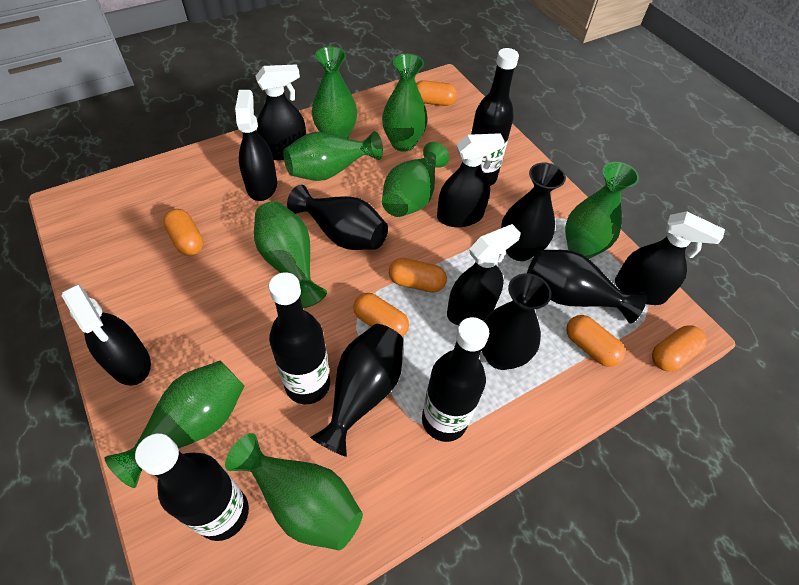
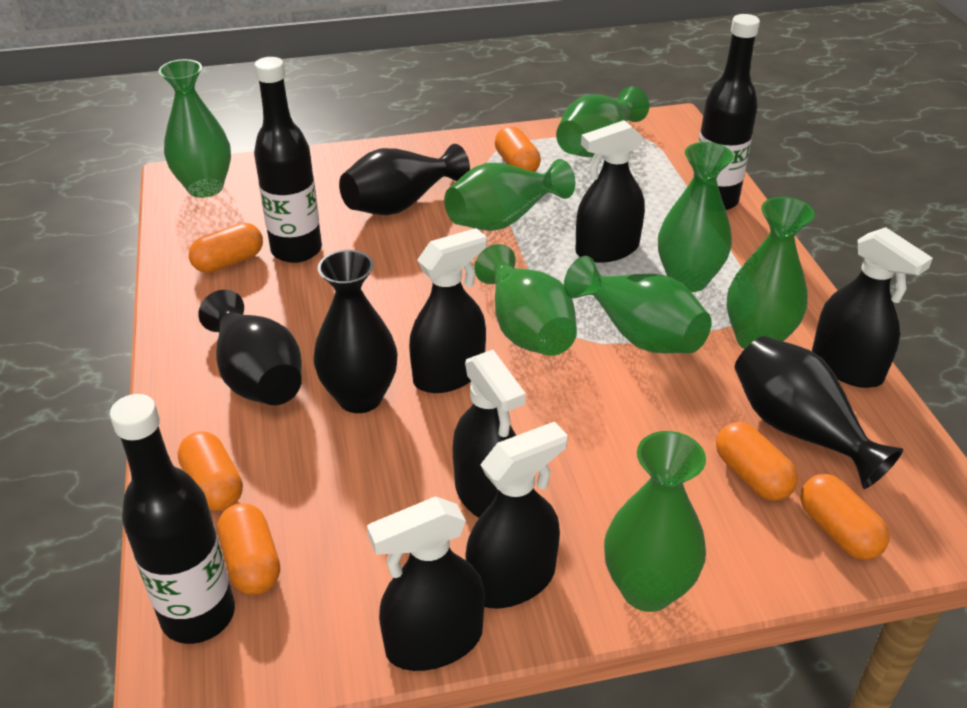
black bottle: 4 -> 3
black vase: 5 -> 4

